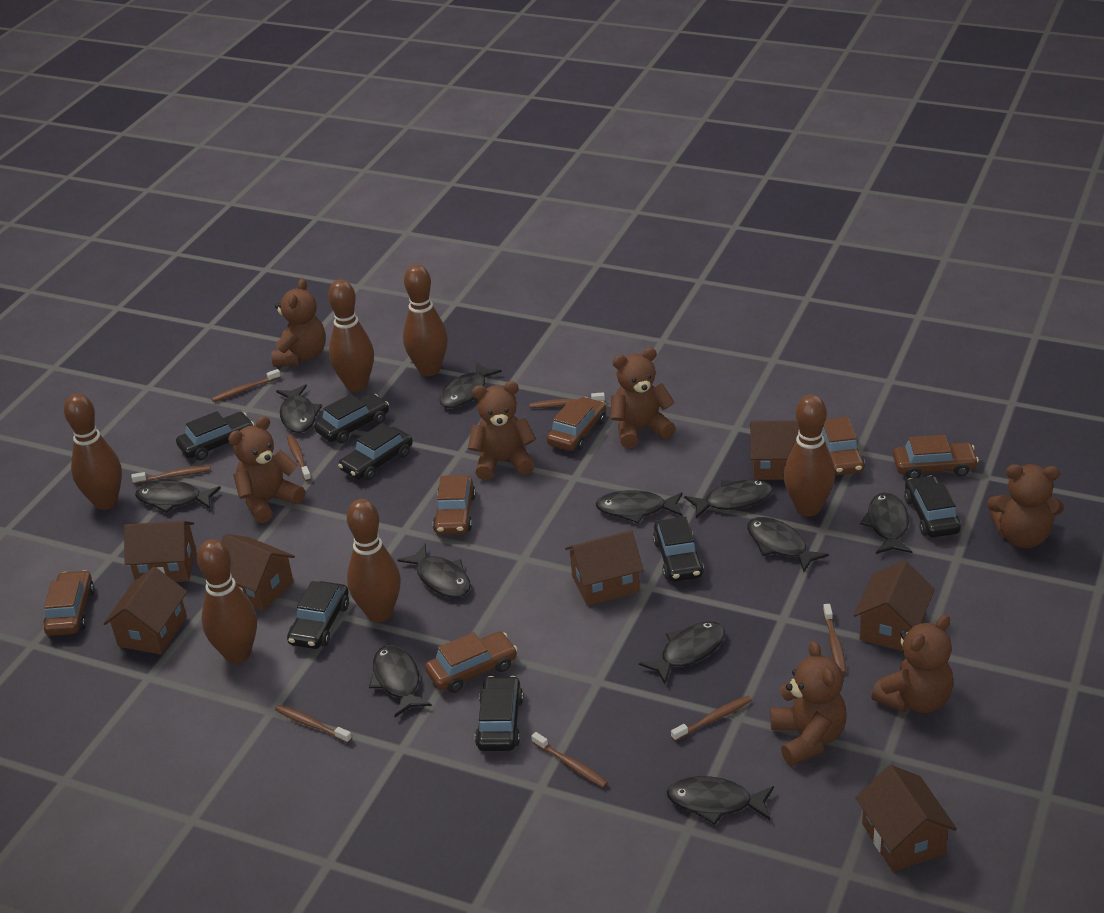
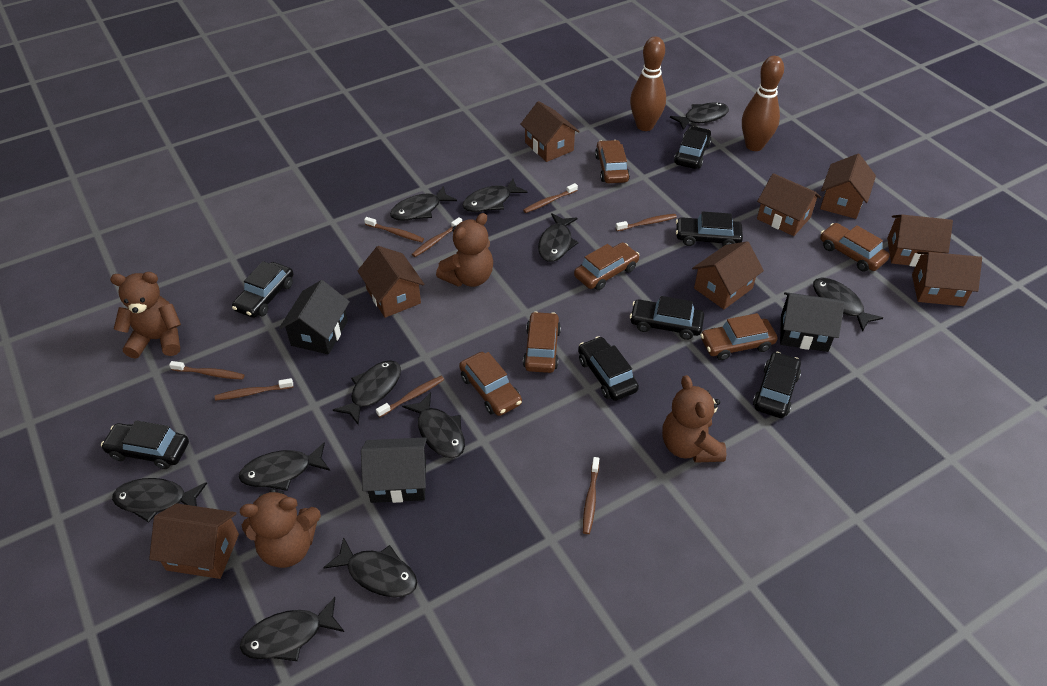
black house: 0 -> 3
brown bowling pin: 6 -> 2
brown house: 7 -> 8
brown teddy bear: 7 -> 4

